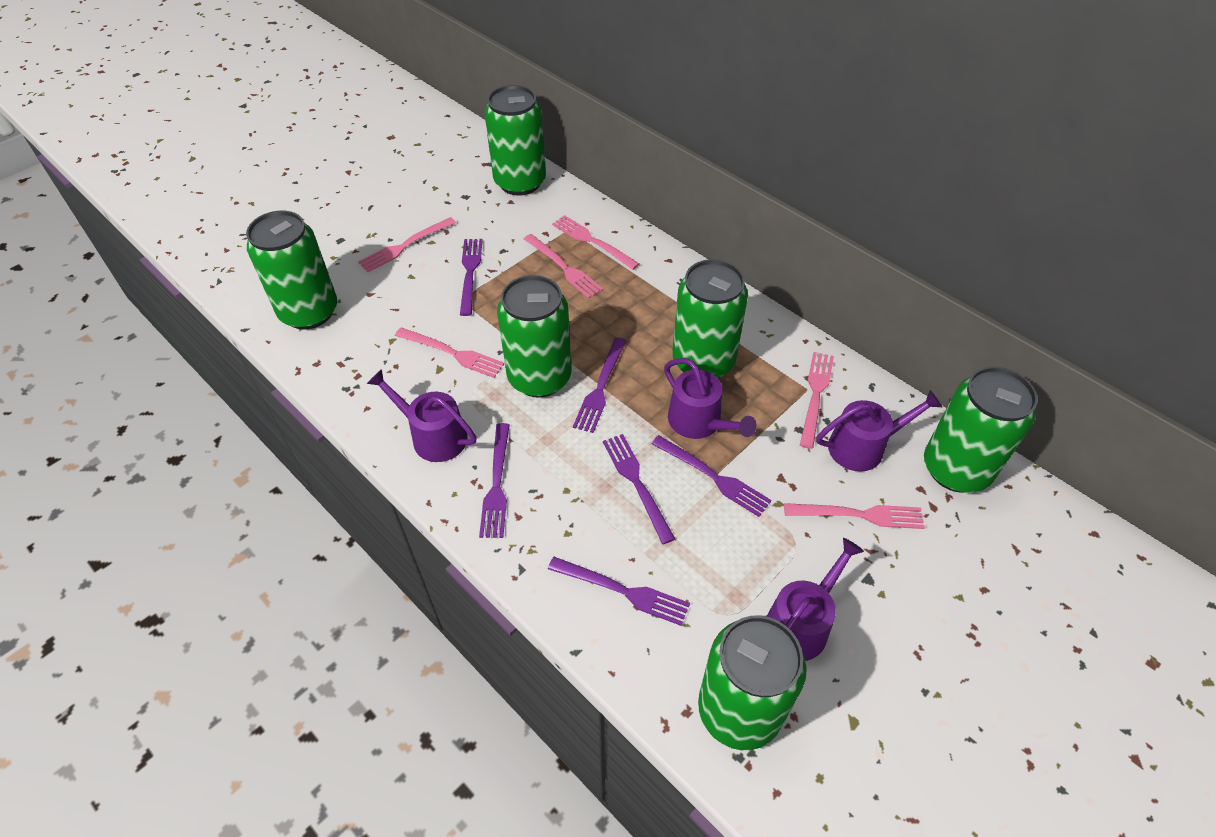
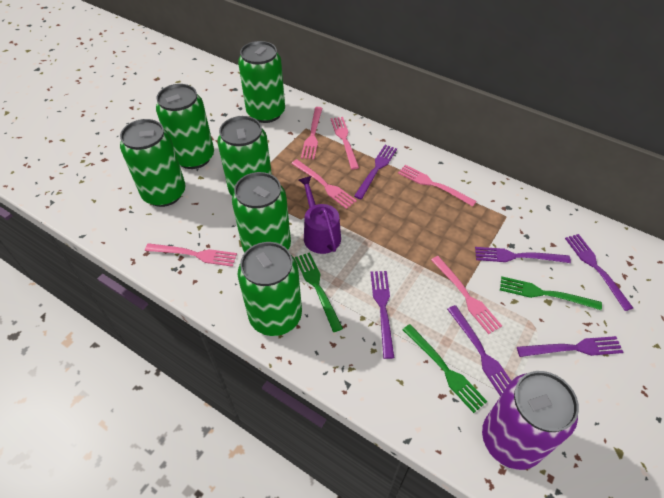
green fork: 0 -> 3
purple can: 0 -> 1
purple watering can: 4 -> 1

